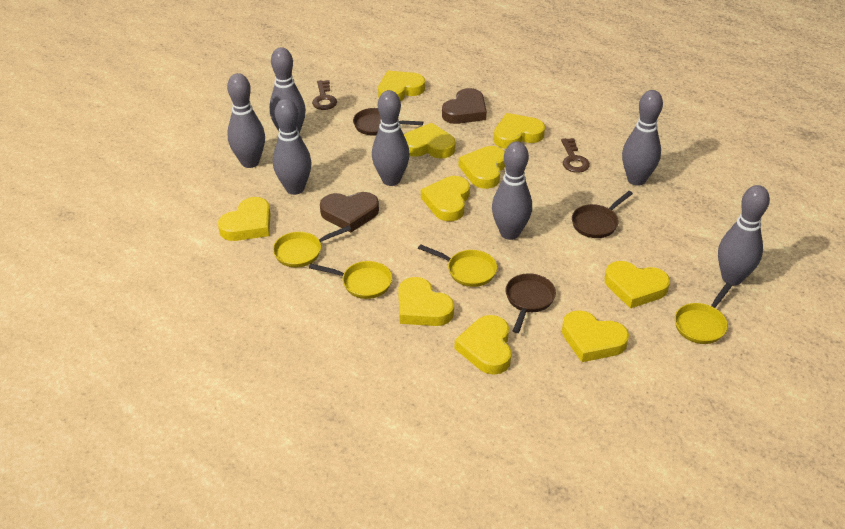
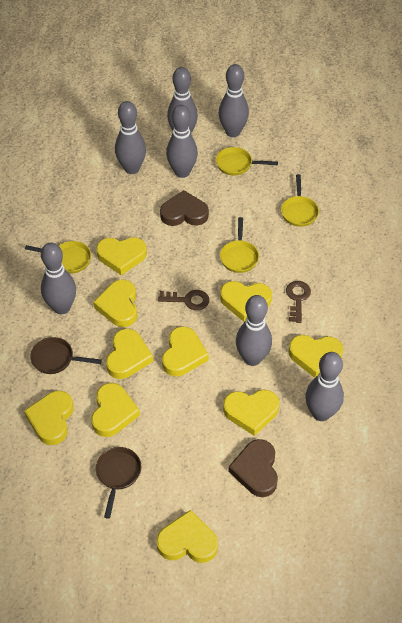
brown pan: 3 -> 2

